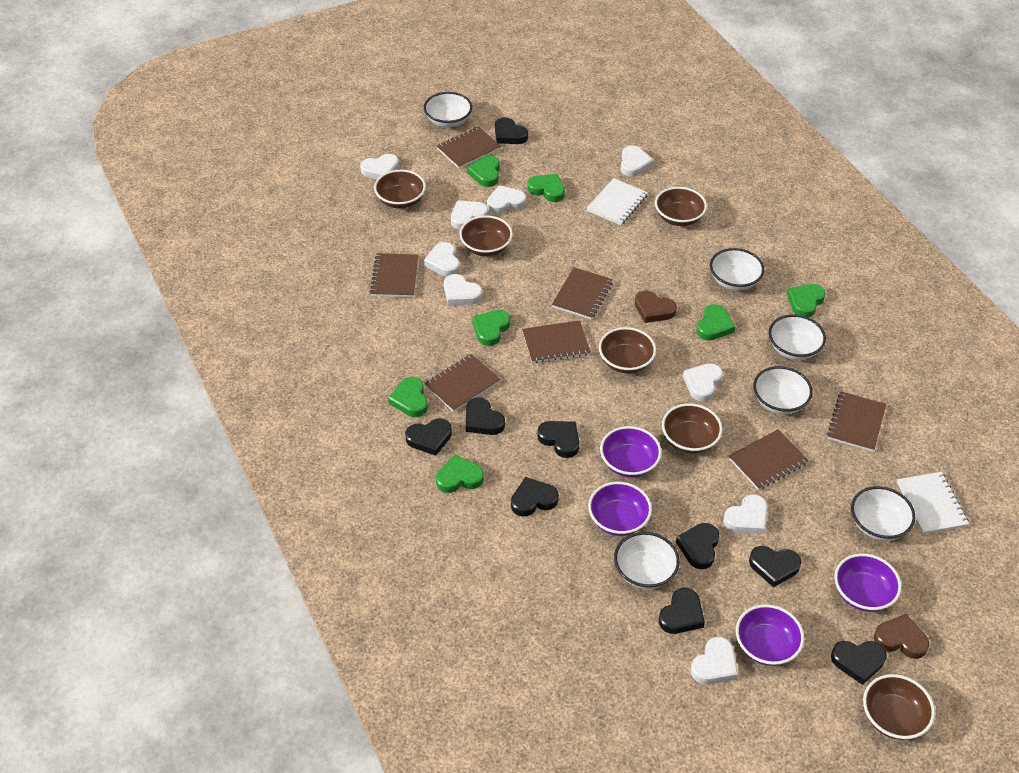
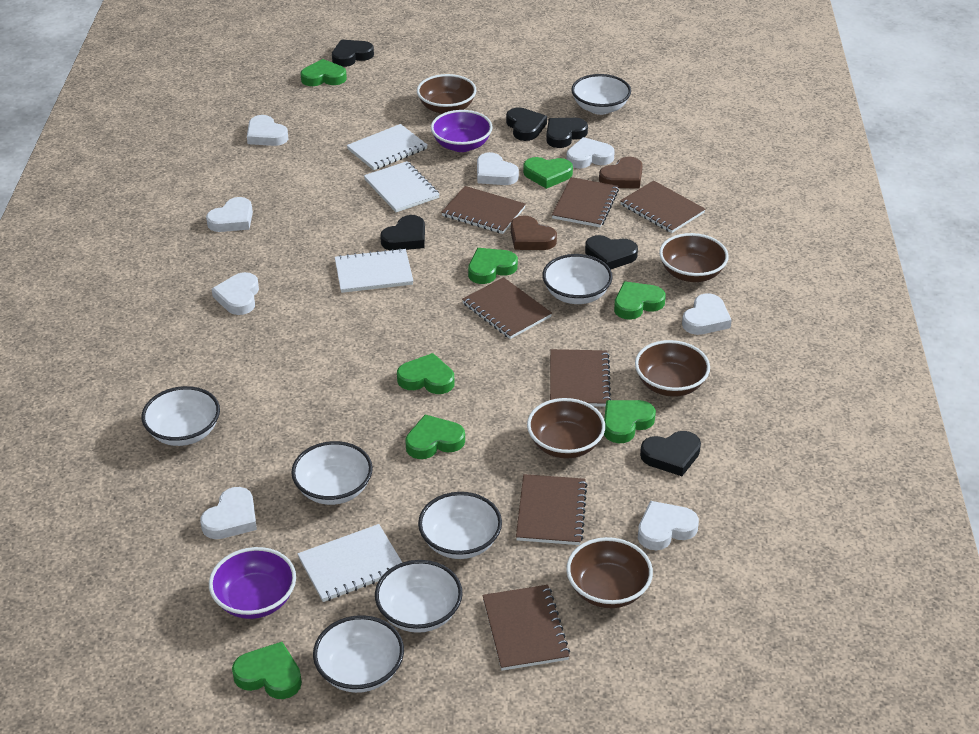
black heart: 9 -> 6
brown bowl: 6 -> 5
green heart: 7 -> 8
purple bowl: 4 -> 2
white bowl: 6 -> 7
white heart: 9 -> 8
white notebook: 2 -> 4

